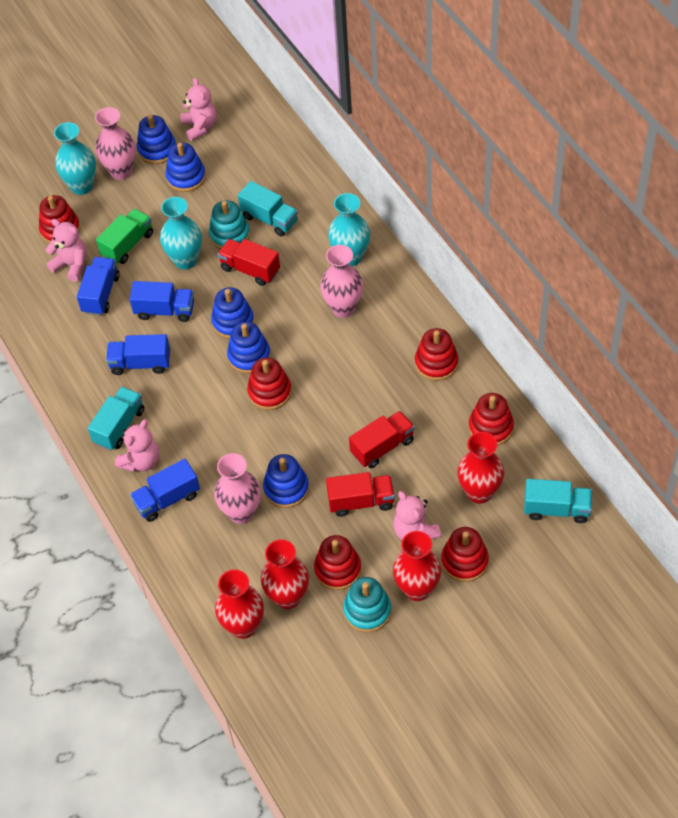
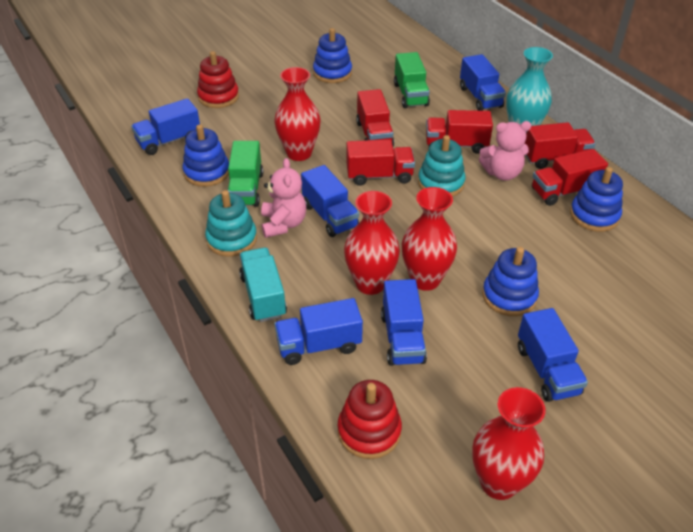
blue stacking toy: 5 -> 4
blue truck: 4 -> 6
green truck: 1 -> 2
pink teddy bear: 4 -> 2
pink vase: 3 -> 0
red stacking toy: 6 -> 2
red truck: 3 -> 5
turquoise truck: 3 -> 1
turquoise vase: 3 -> 1

